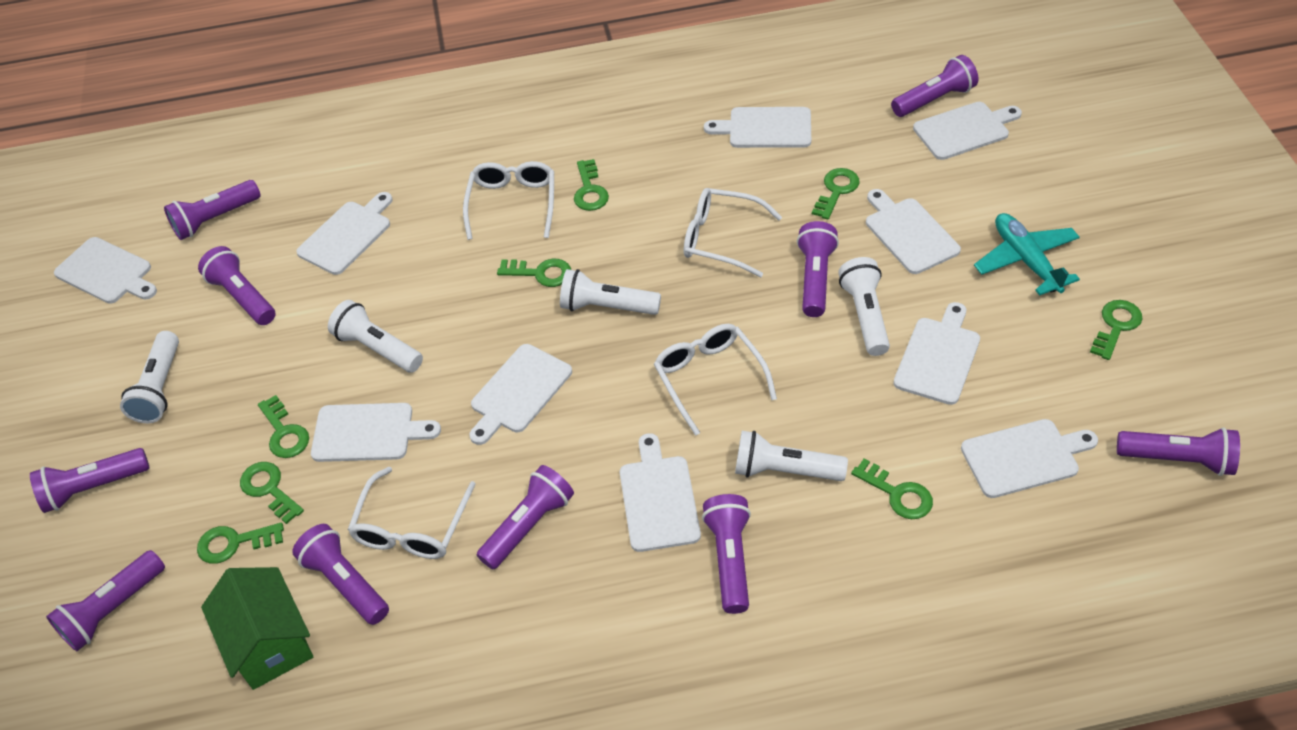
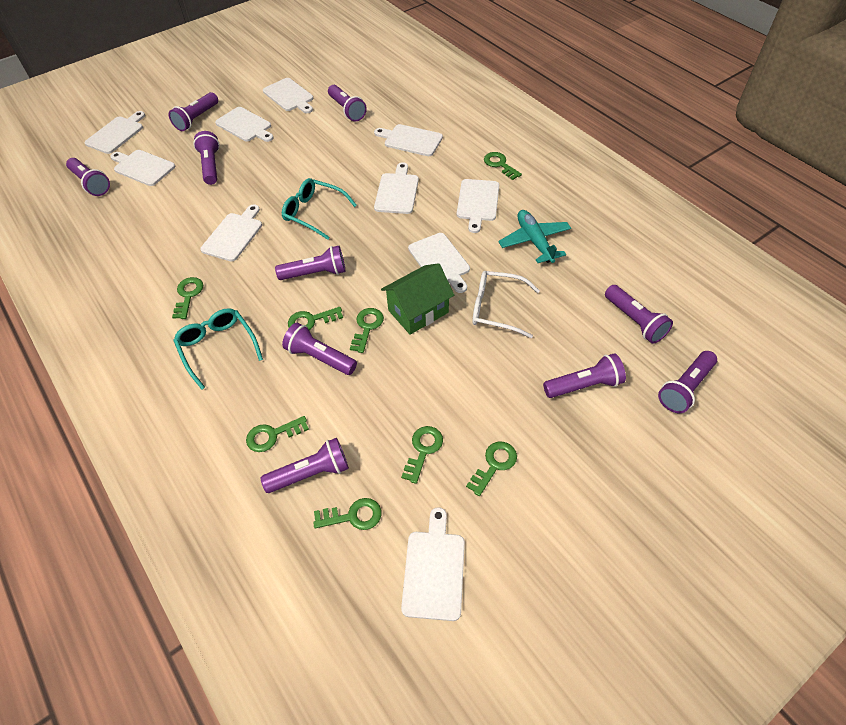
turquoise glasses: 0 -> 2
white flashlight: 5 -> 0
white glasses: 4 -> 1

